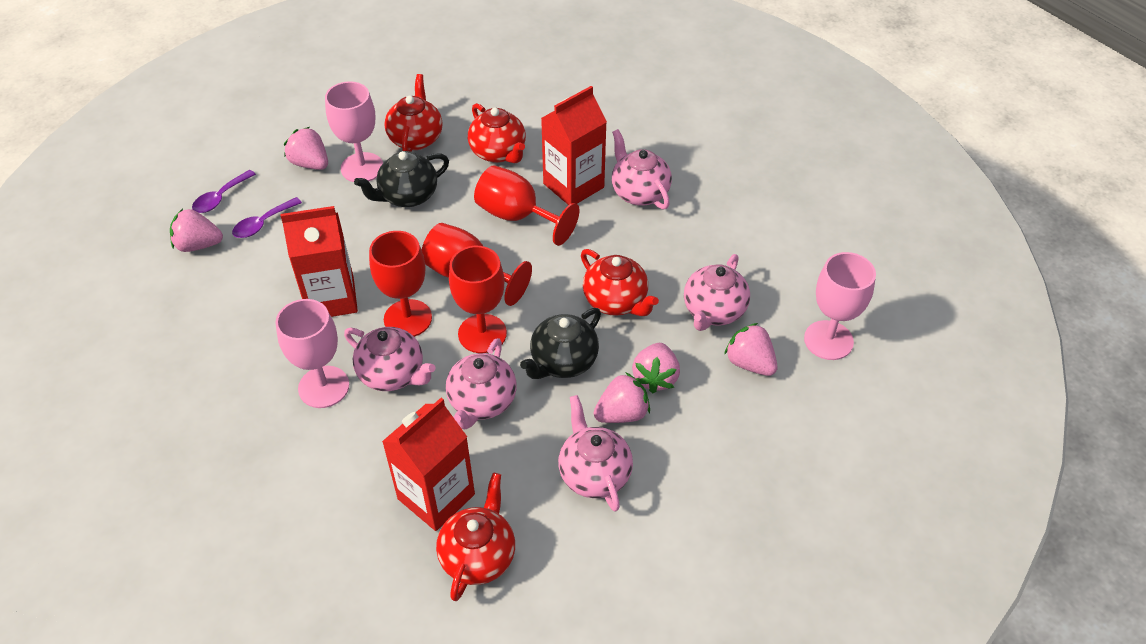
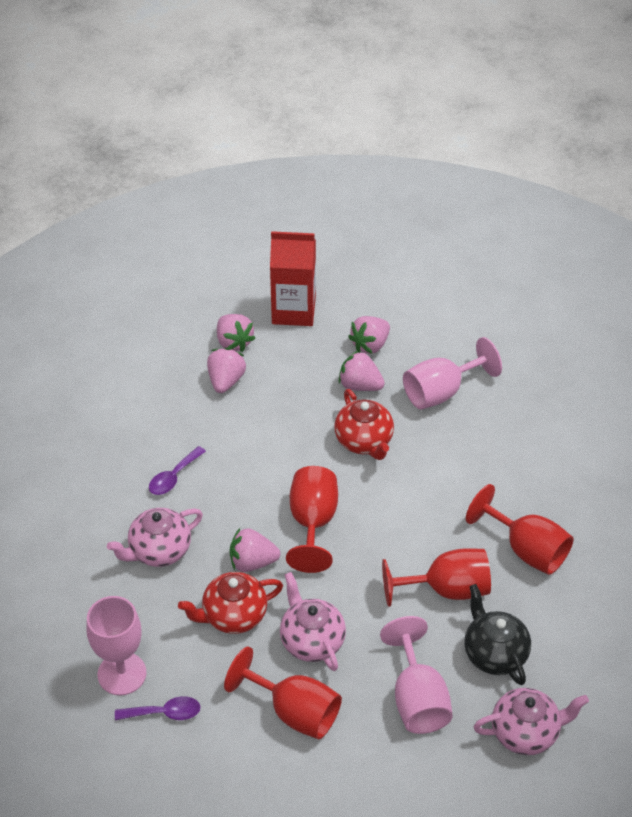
black teapot: 2 -> 1
pink teapot: 5 -> 3
red carton: 3 -> 1
red teapot: 4 -> 2

